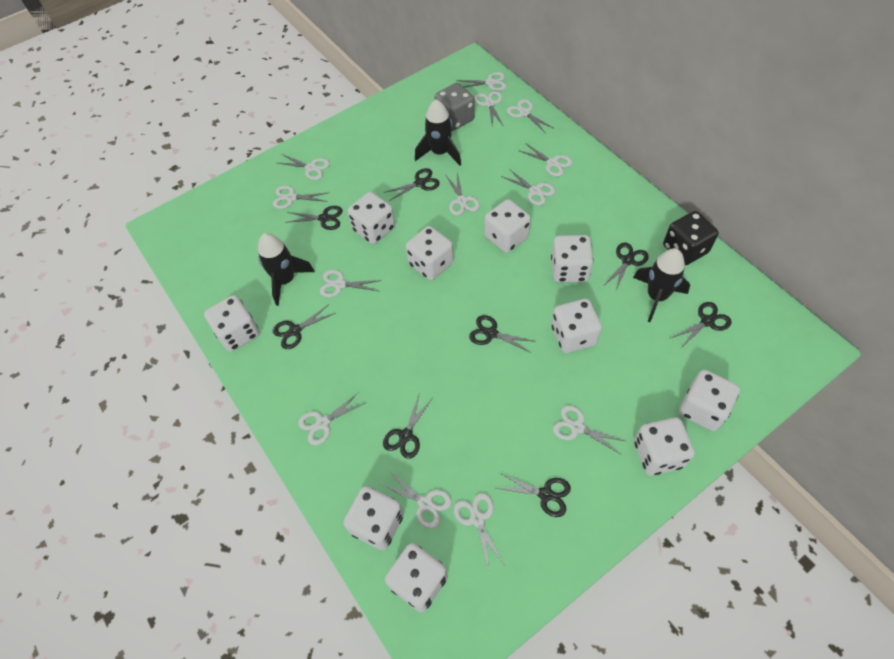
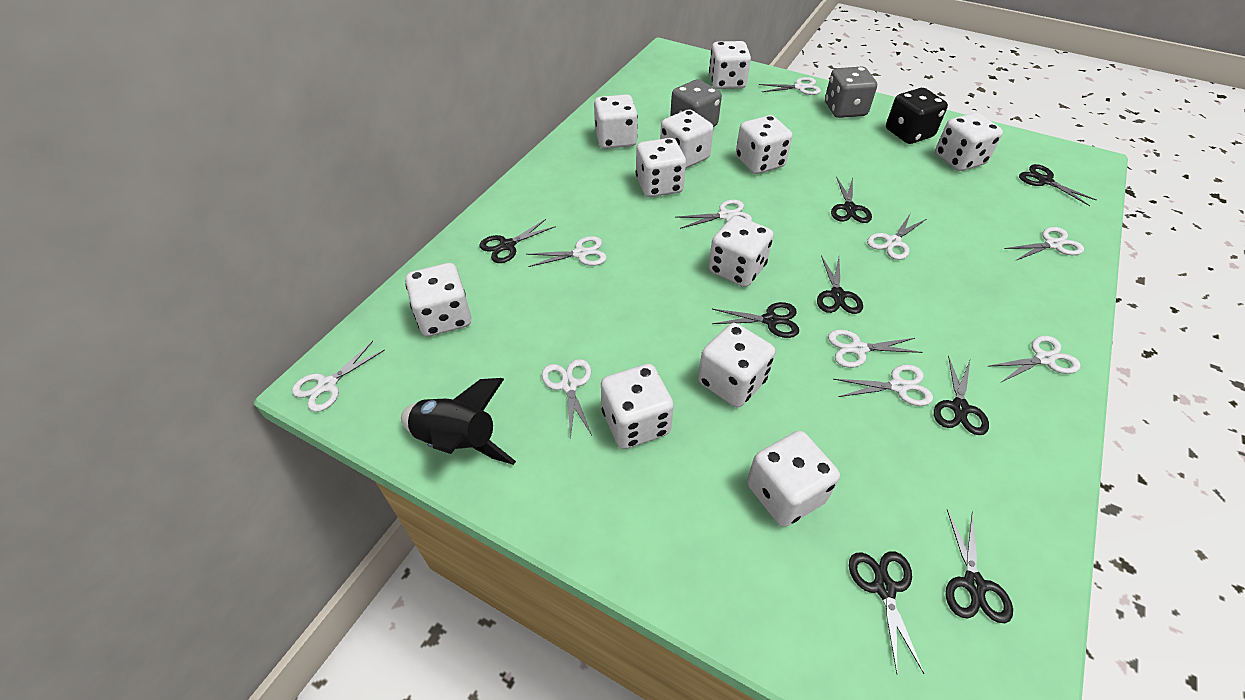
black rocket: 3 -> 1
grey dice: 1 -> 2
white dice: 10 -> 11
white scissors: 13 -> 10

